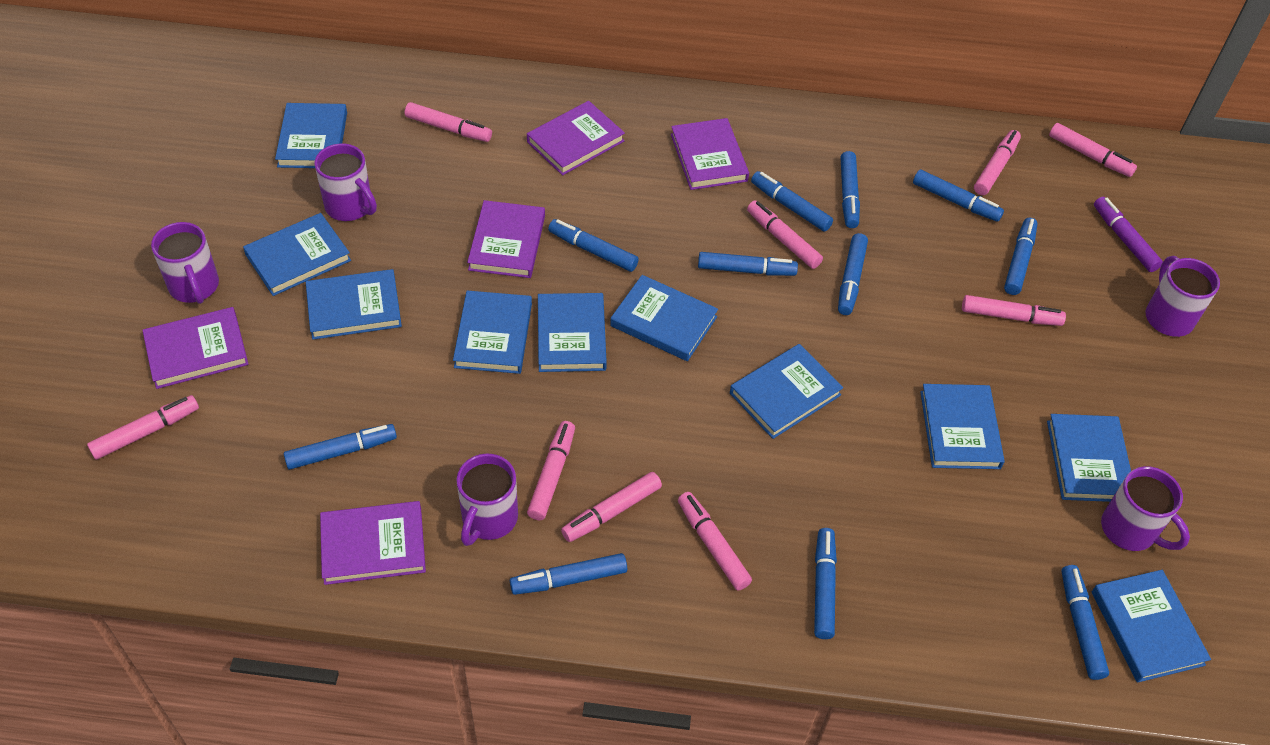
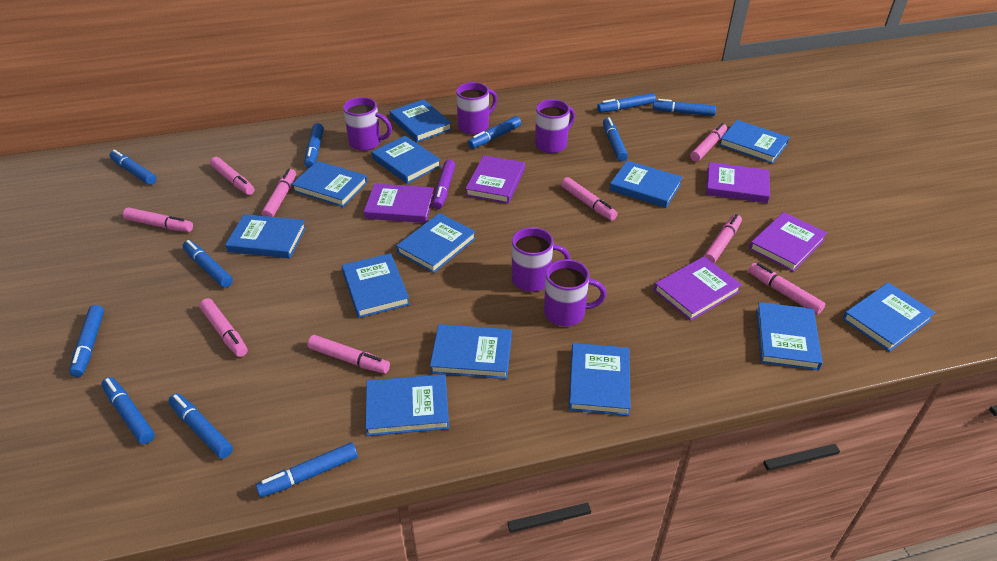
blue book: 10 -> 13

